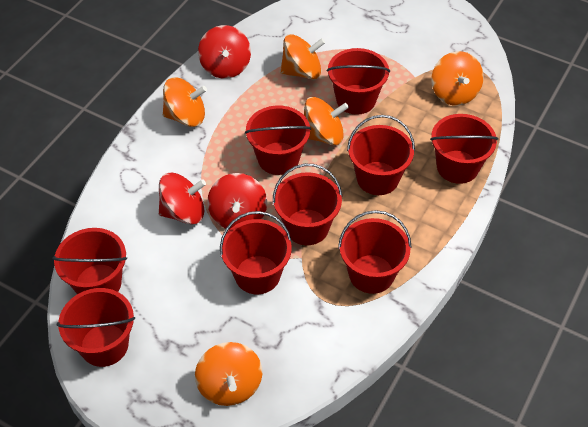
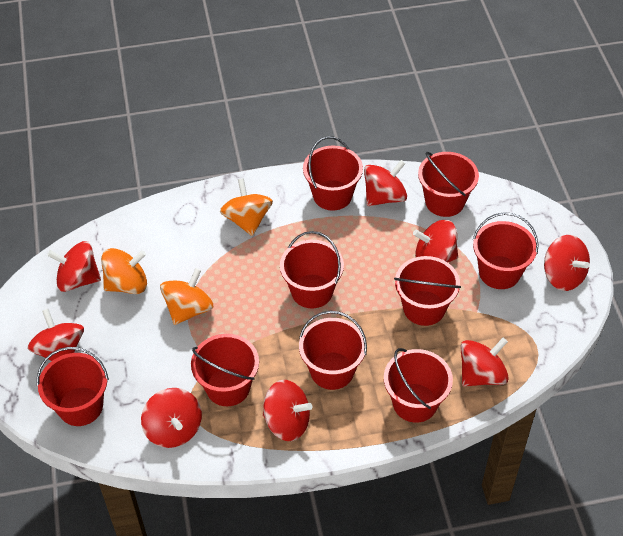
orange spinning top: 5 -> 3
red spinning top: 3 -> 8

